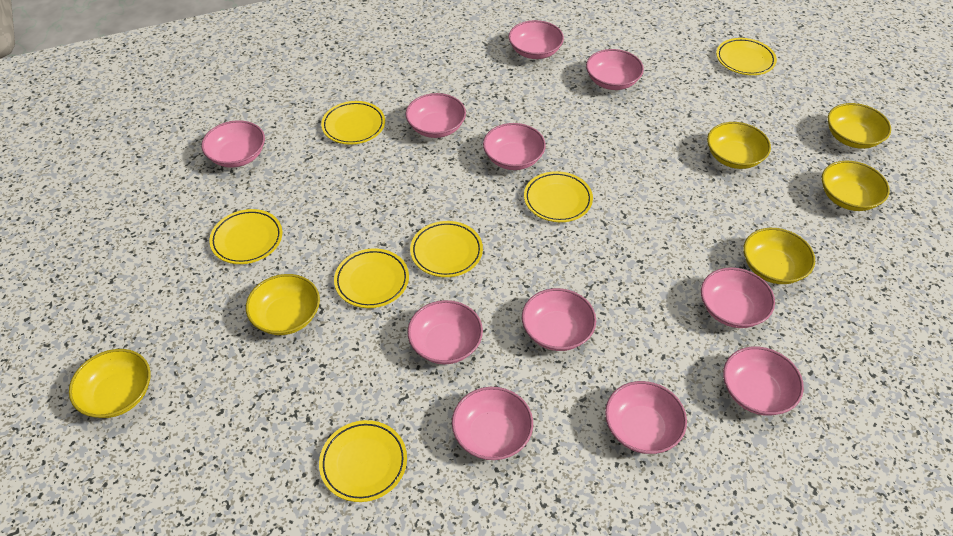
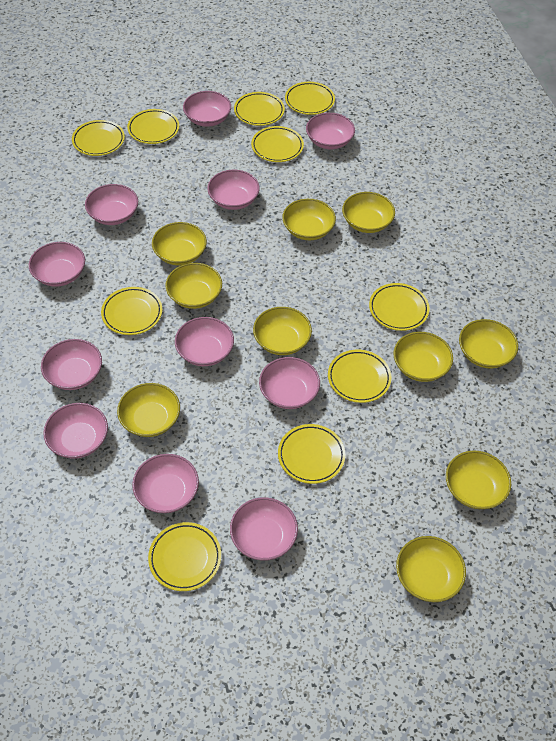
yellow bowl: 6 -> 10
yellow plate: 7 -> 10

